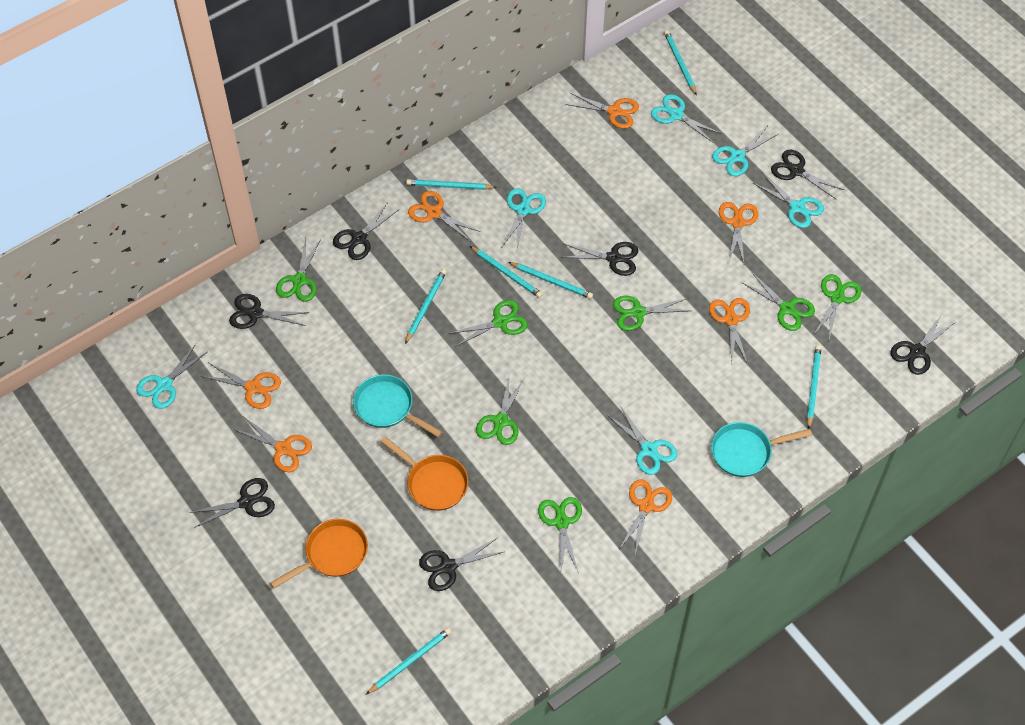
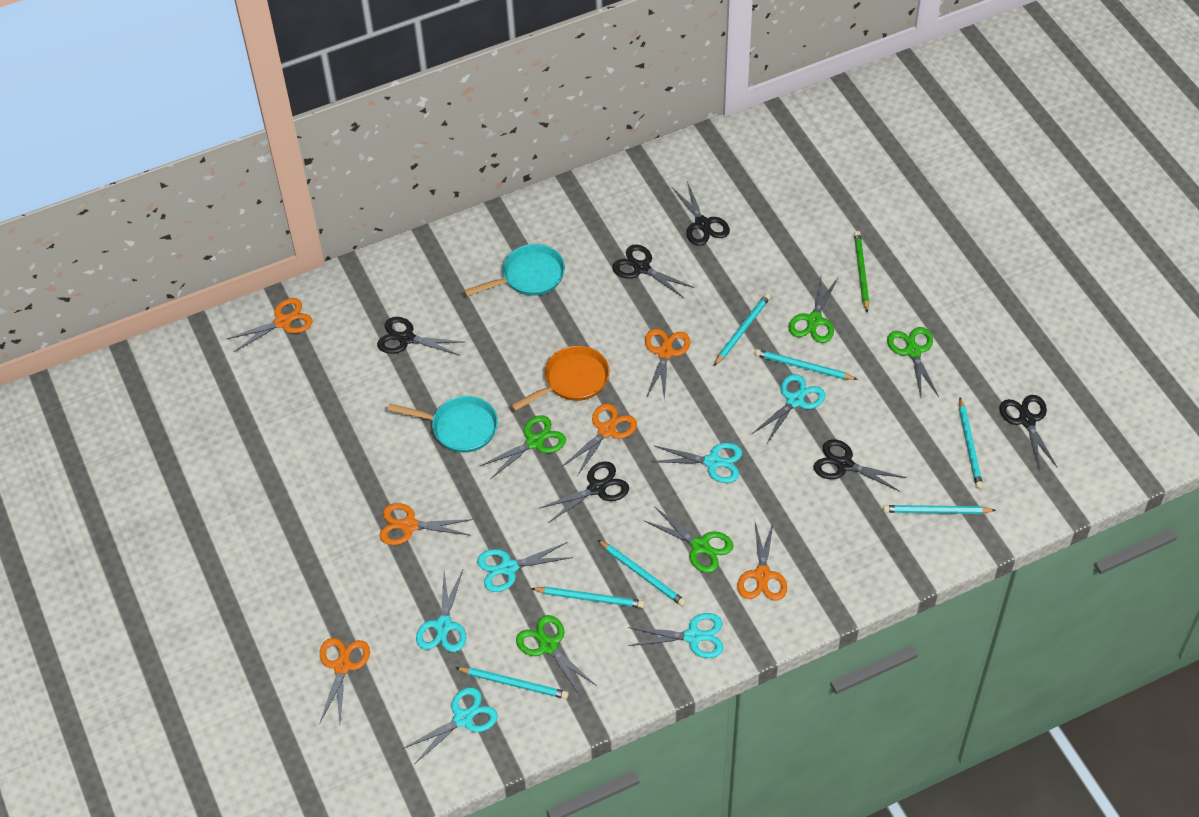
black scissors: 7 -> 6
green pencil: 0 -> 1
green scissors: 7 -> 5
orange pan: 2 -> 1
orange scissors: 7 -> 6

